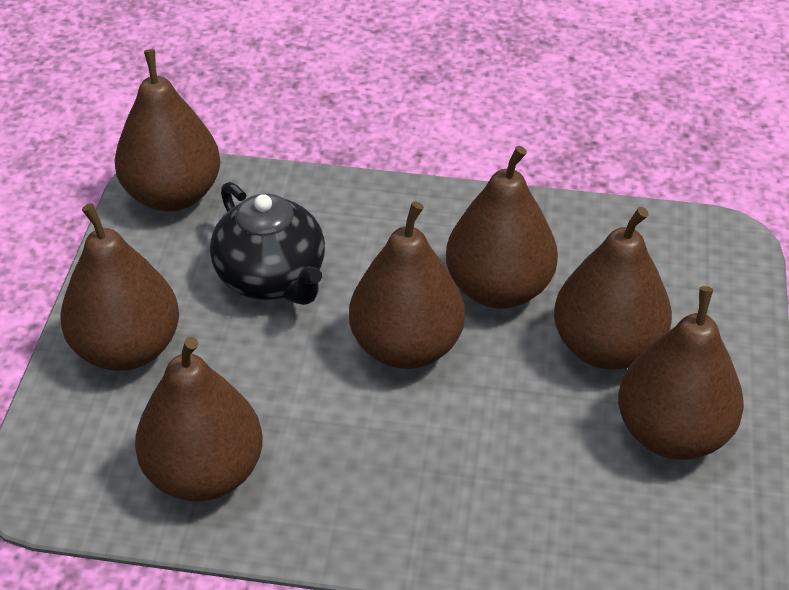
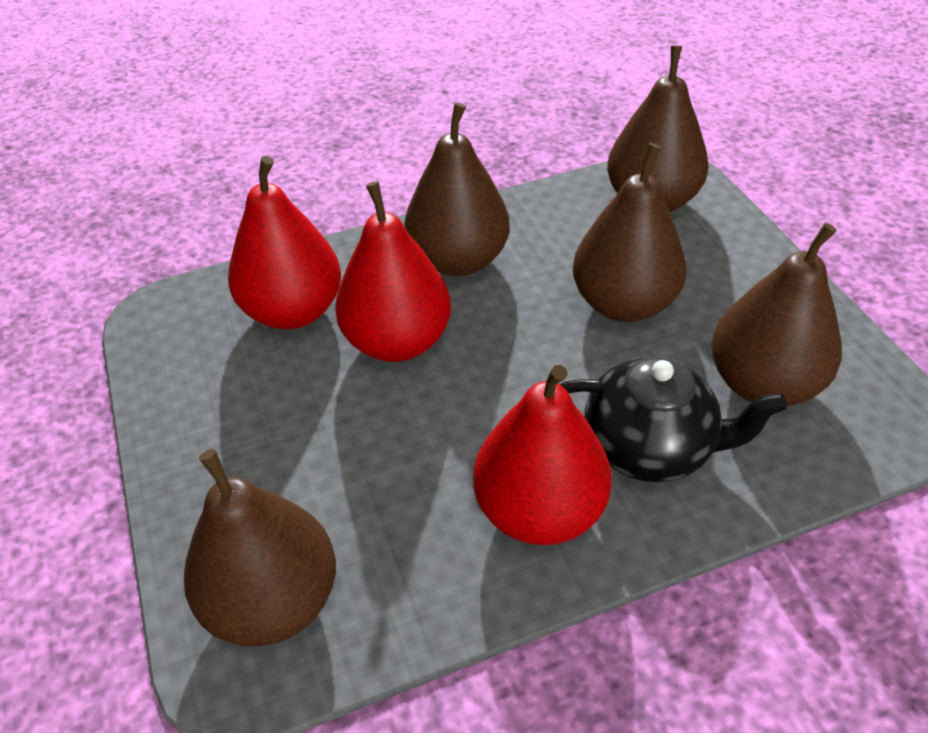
brown pear: 7 -> 5
red pear: 0 -> 3

